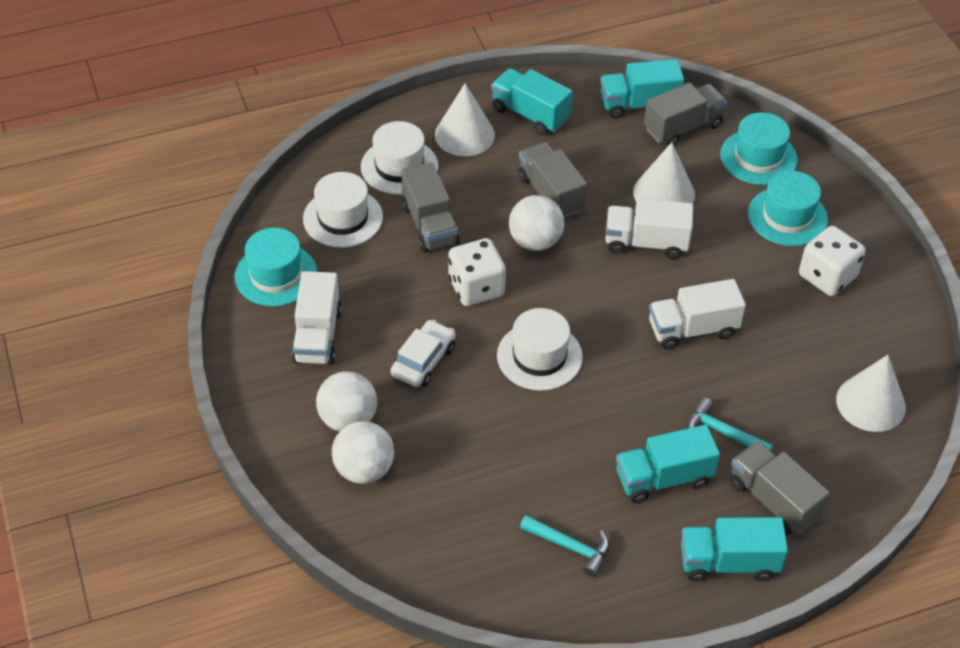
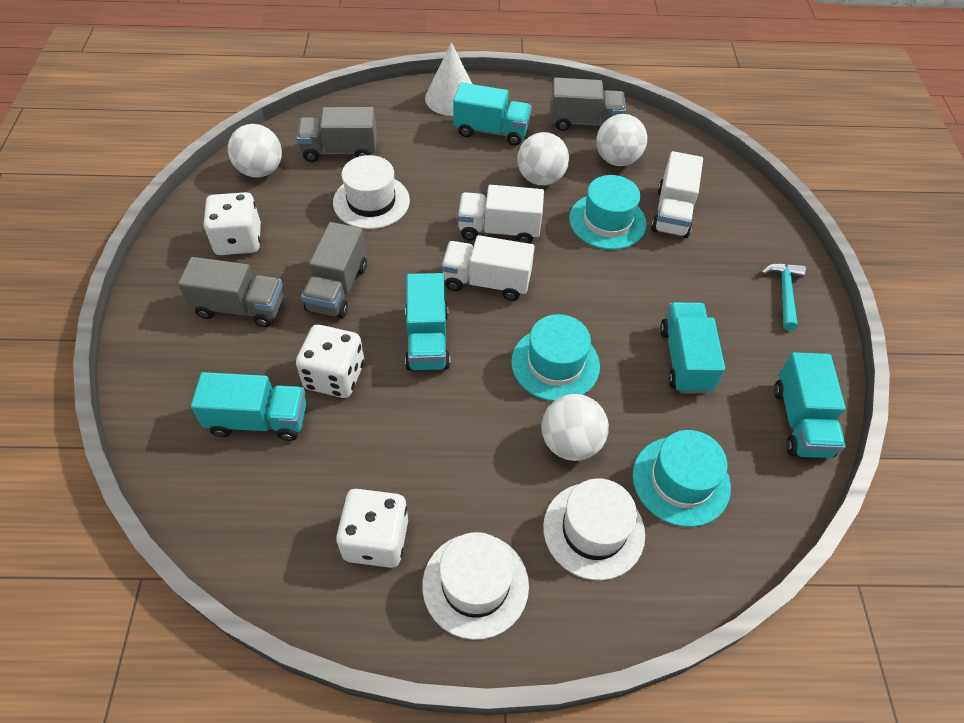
turquoise hammer: 2 -> 1
turquoise truck: 4 -> 5
white ball: 3 -> 4
white car: 1 -> 0
white cone: 3 -> 1
white dice: 2 -> 3

